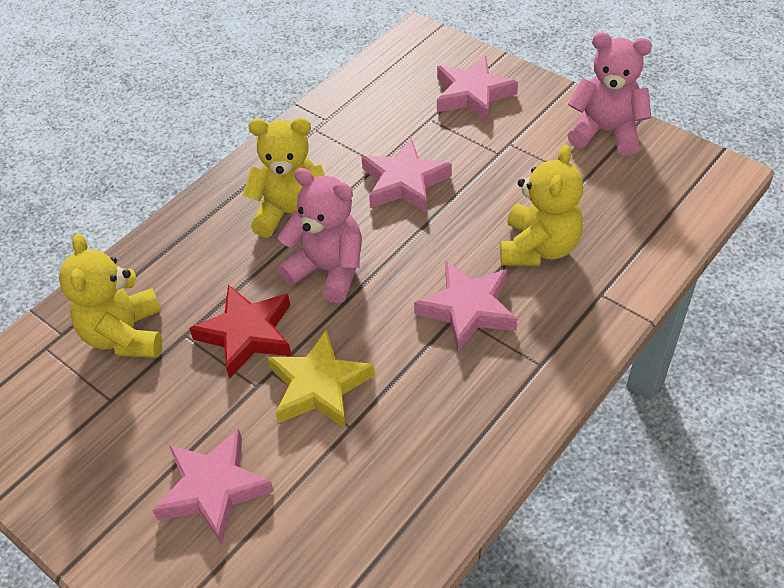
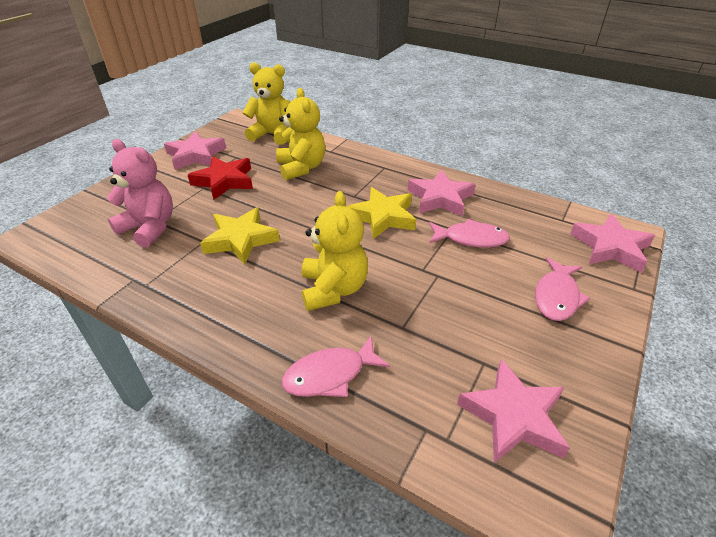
pink fish: 0 -> 3
pink teddy bear: 2 -> 1
yellow star: 1 -> 2

